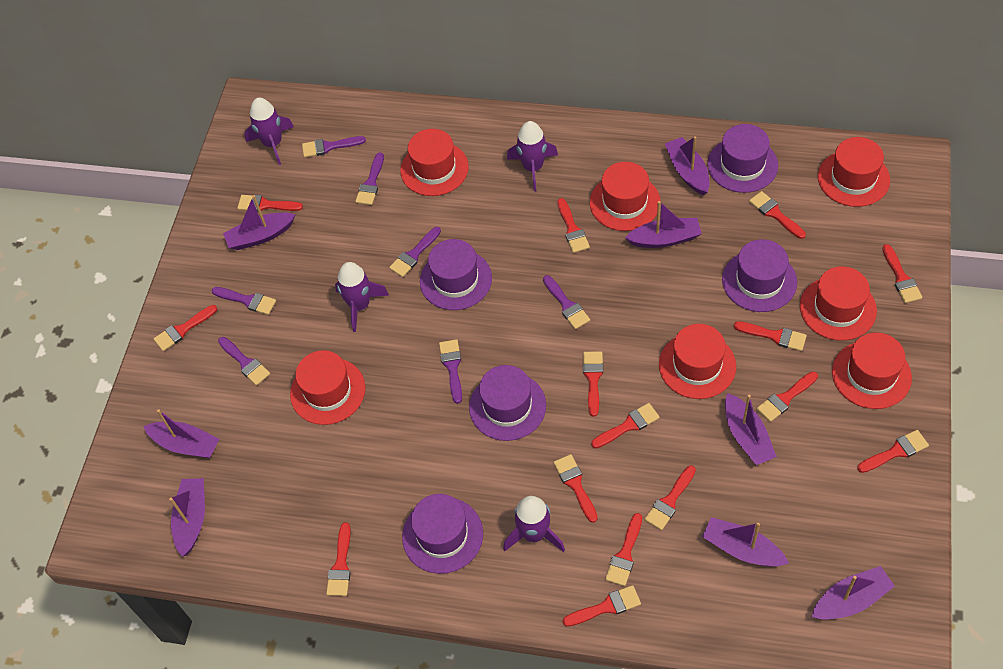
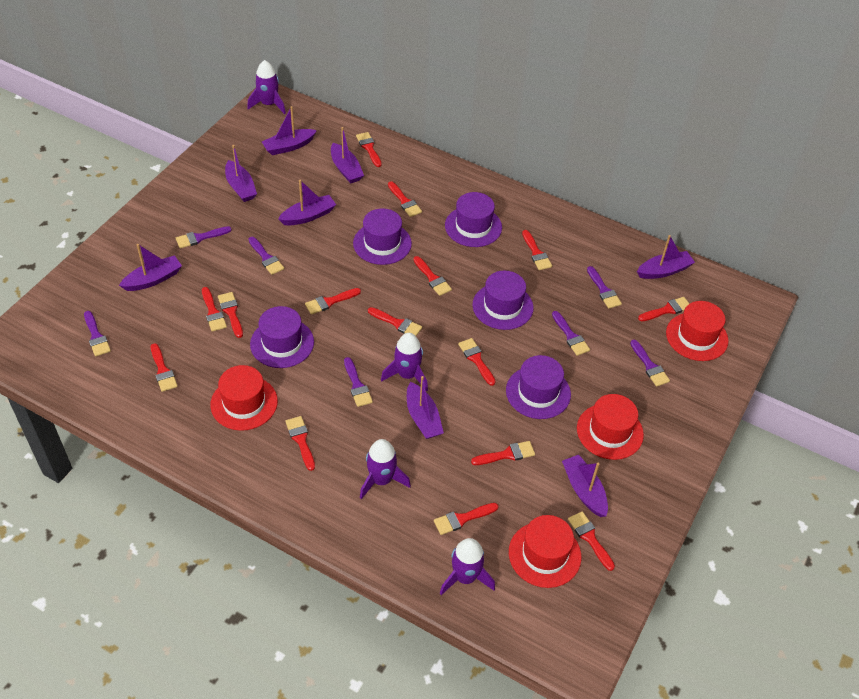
red hat: 7 -> 4

